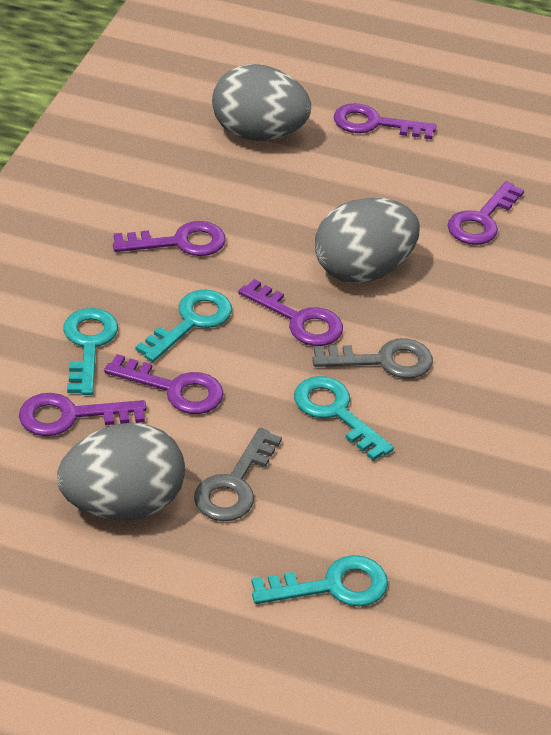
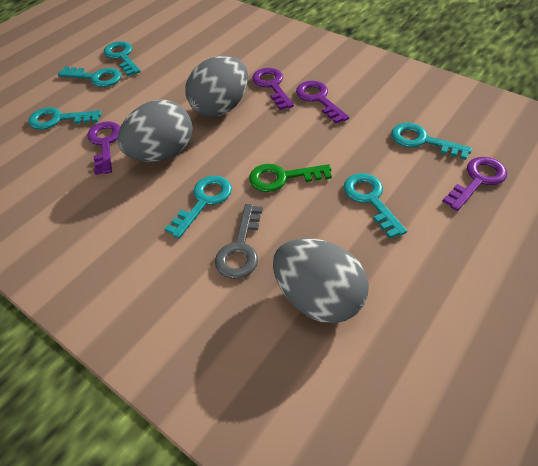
green key: 0 -> 1
grey key: 2 -> 1
purple key: 6 -> 4
turquoise key: 4 -> 6

